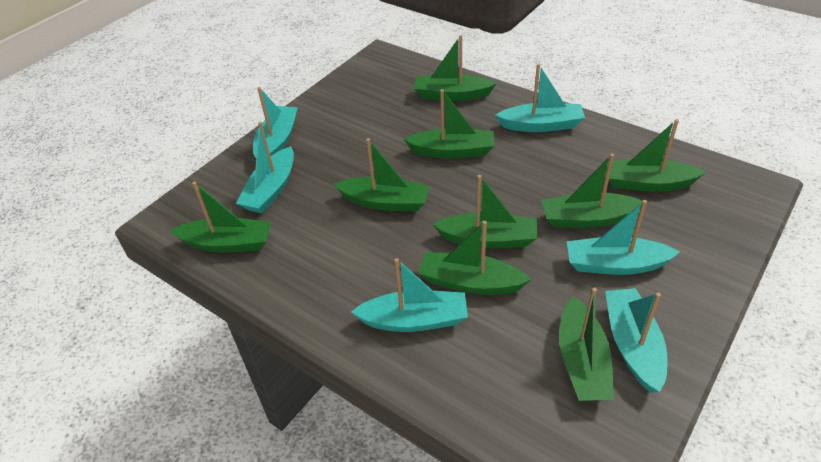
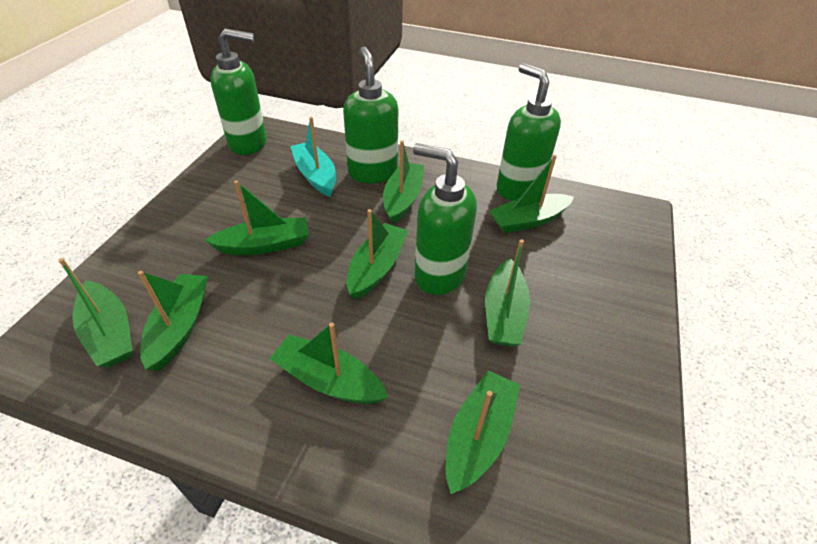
green soap dispenser: 0 -> 4
turquoise boat: 6 -> 1

